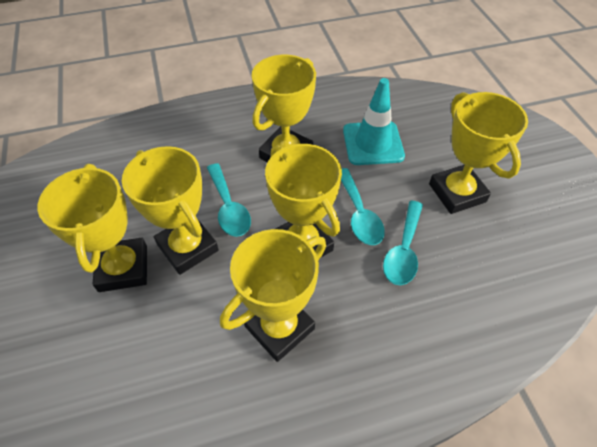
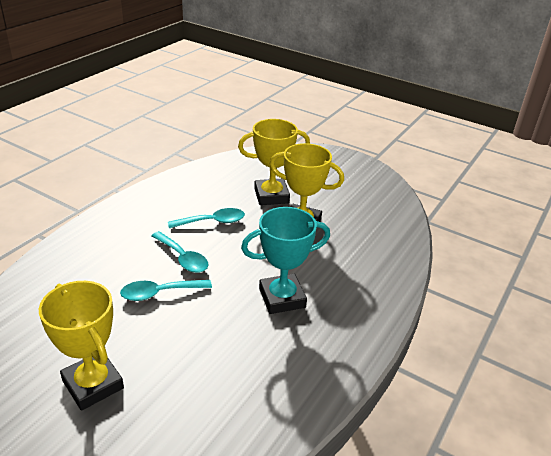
turquoise traffic cone: 1 -> 0
turquoise trophy: 0 -> 1
yellow trophy: 6 -> 3

